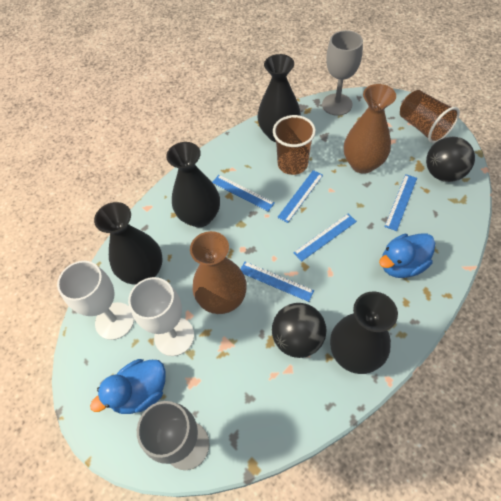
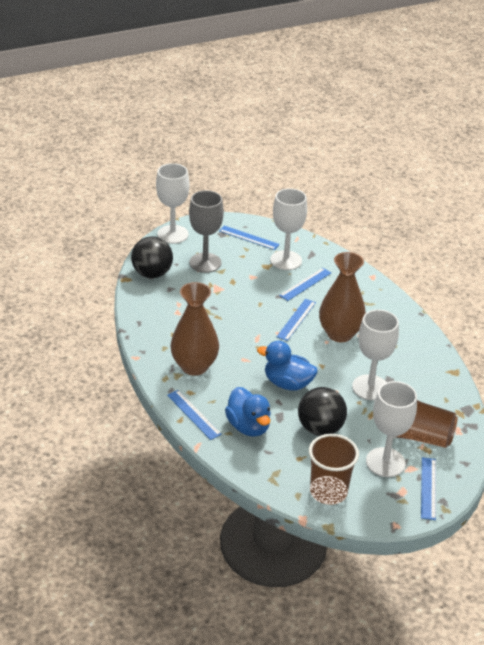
black vase: 4 -> 0
grey goblet: 2 -> 1
white goblet: 2 -> 4

